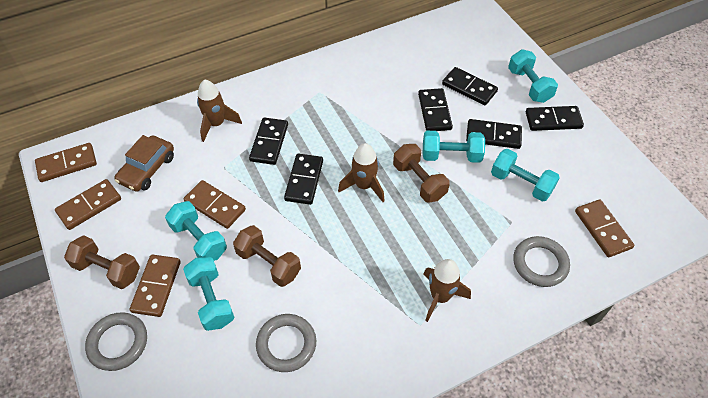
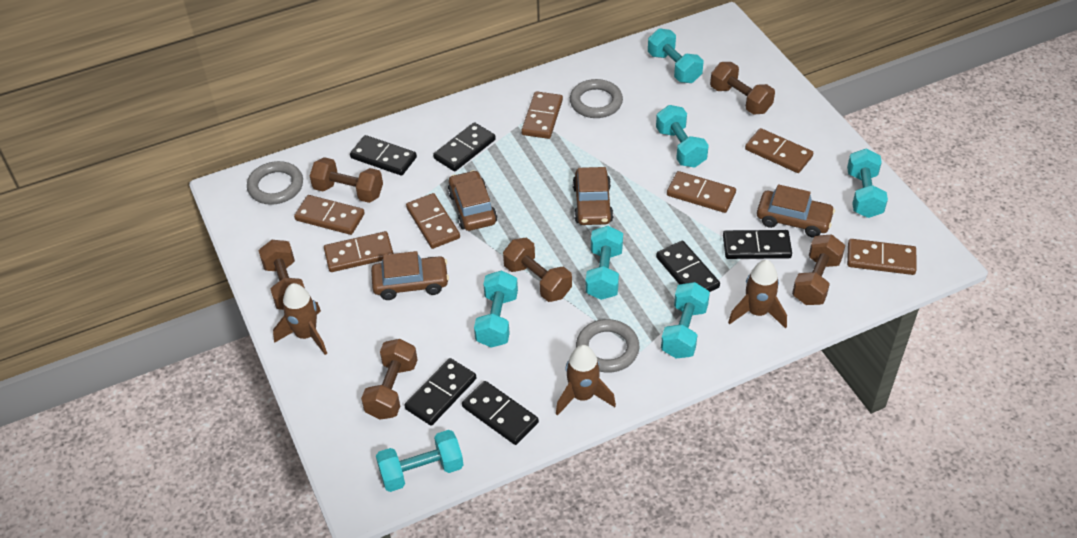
brown car: 1 -> 4
brown domino: 5 -> 7
brown dumbbell: 3 -> 6
turquoise dumbbell: 5 -> 7

